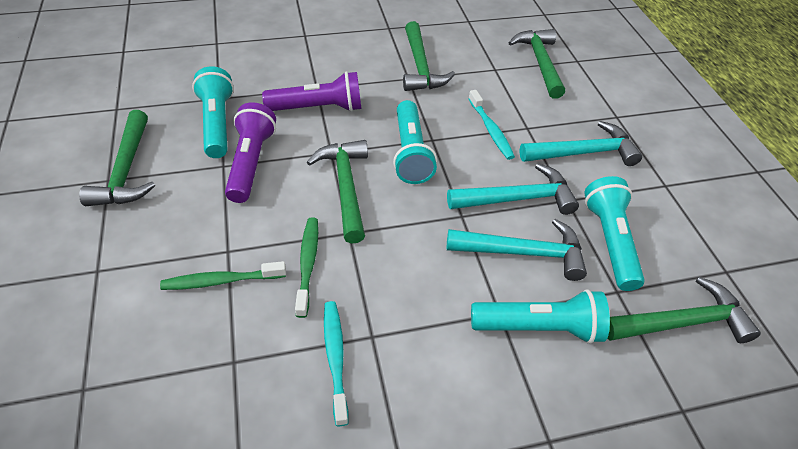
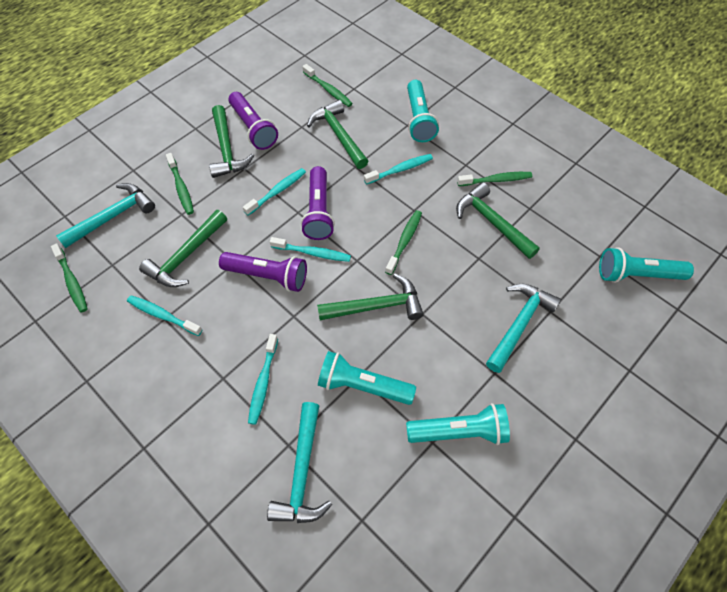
green toothbrush: 2 -> 5
purple flashlight: 2 -> 3
turquoise toothbrush: 2 -> 5

